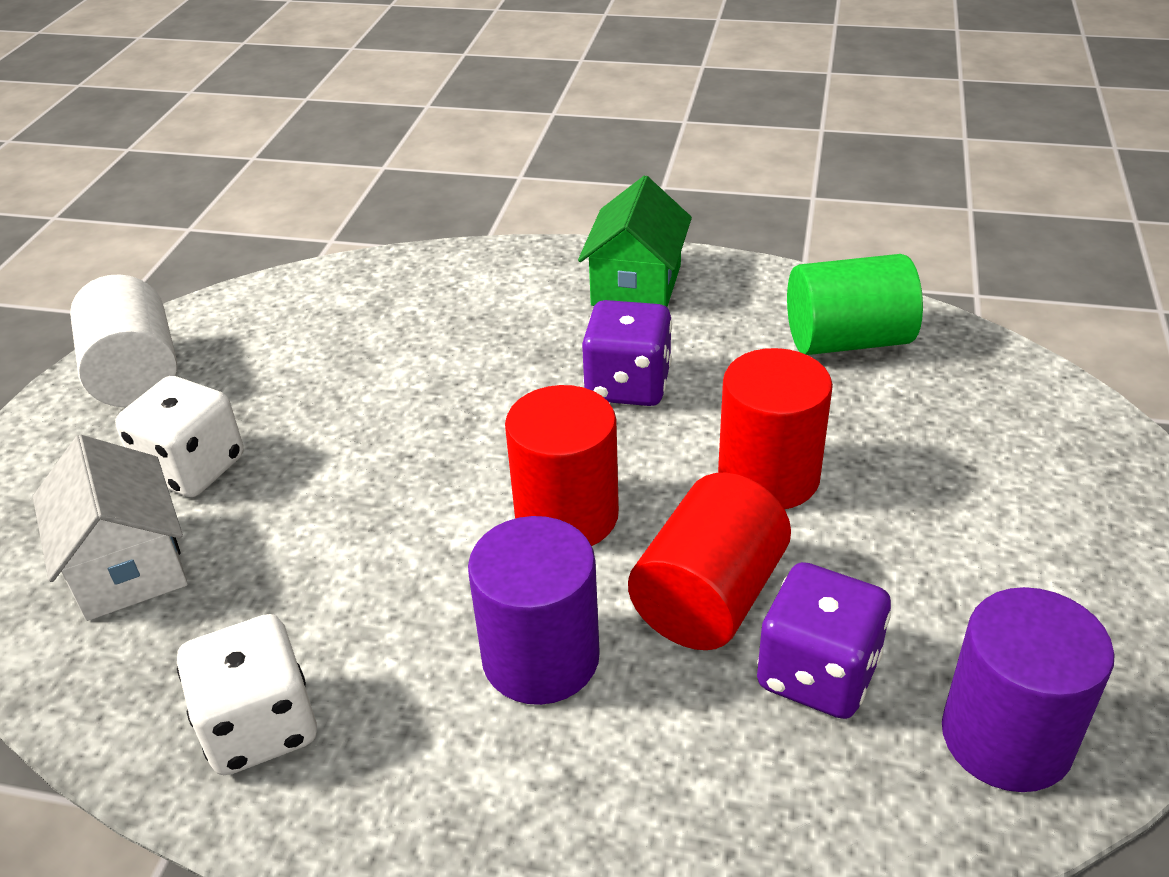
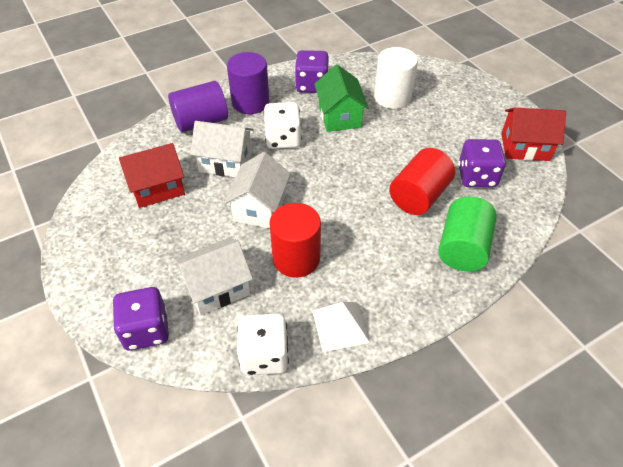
purple dice: 2 -> 3
red cylinder: 3 -> 2
red house: 0 -> 2
white house: 1 -> 3
white pyramid: 0 -> 1

